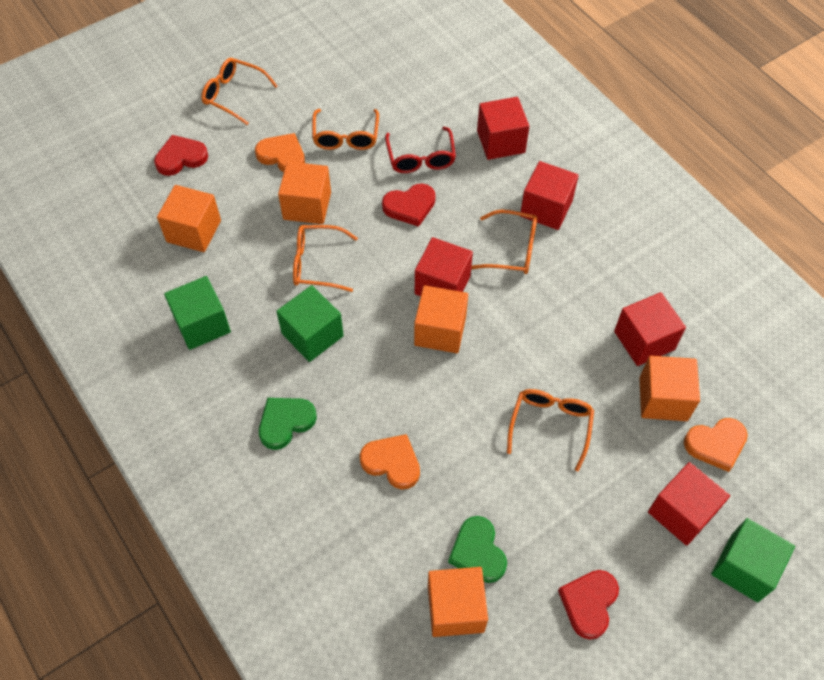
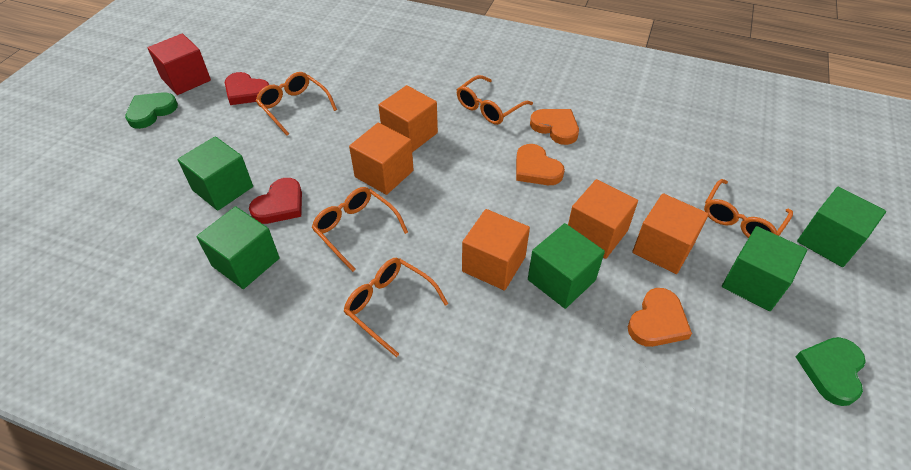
green cube: 3 -> 5
red cube: 5 -> 1
red glasses: 1 -> 0
red heart: 3 -> 2

